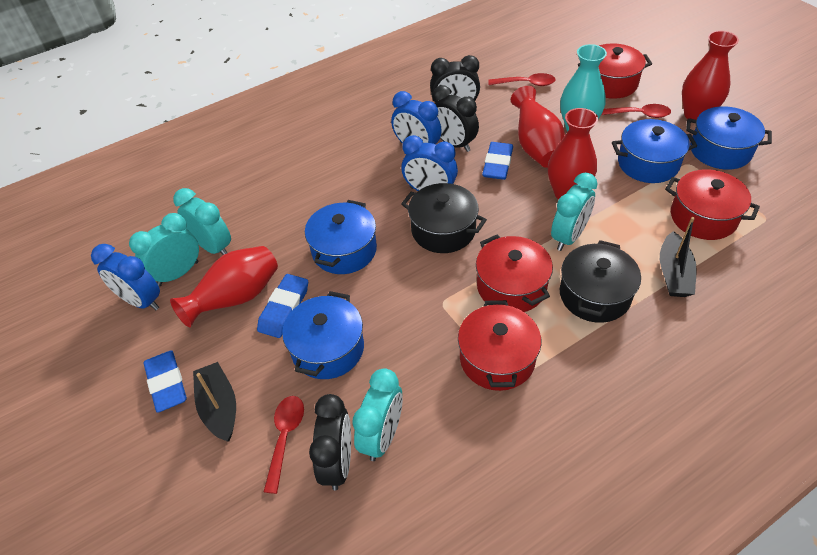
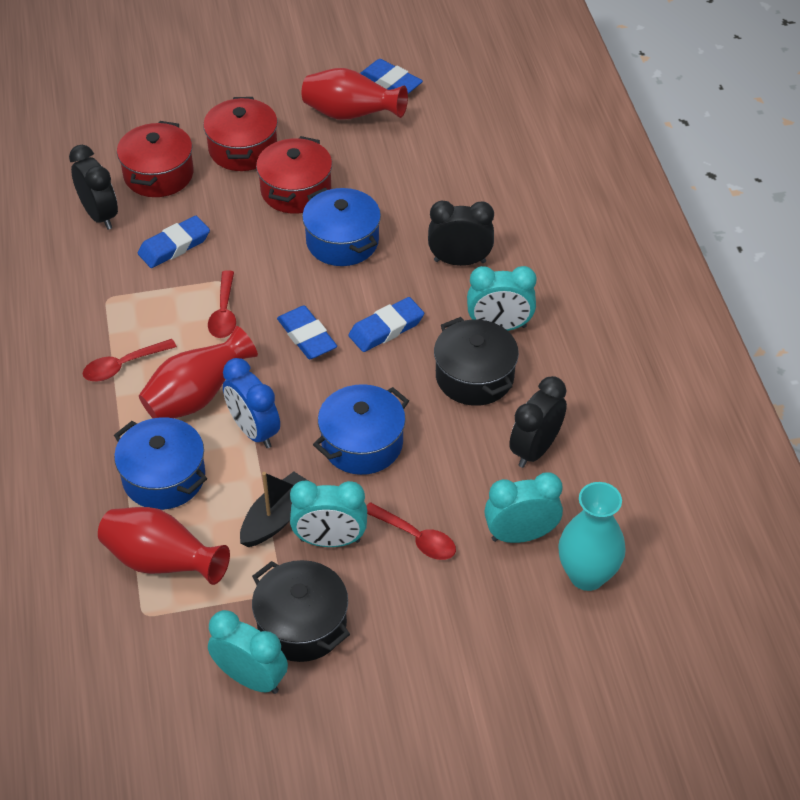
black boat: 2 -> 1
blue clock: 3 -> 1
blue eraser: 3 -> 4
blue pot: 4 -> 3
red pot: 4 -> 3
red vase: 4 -> 3

